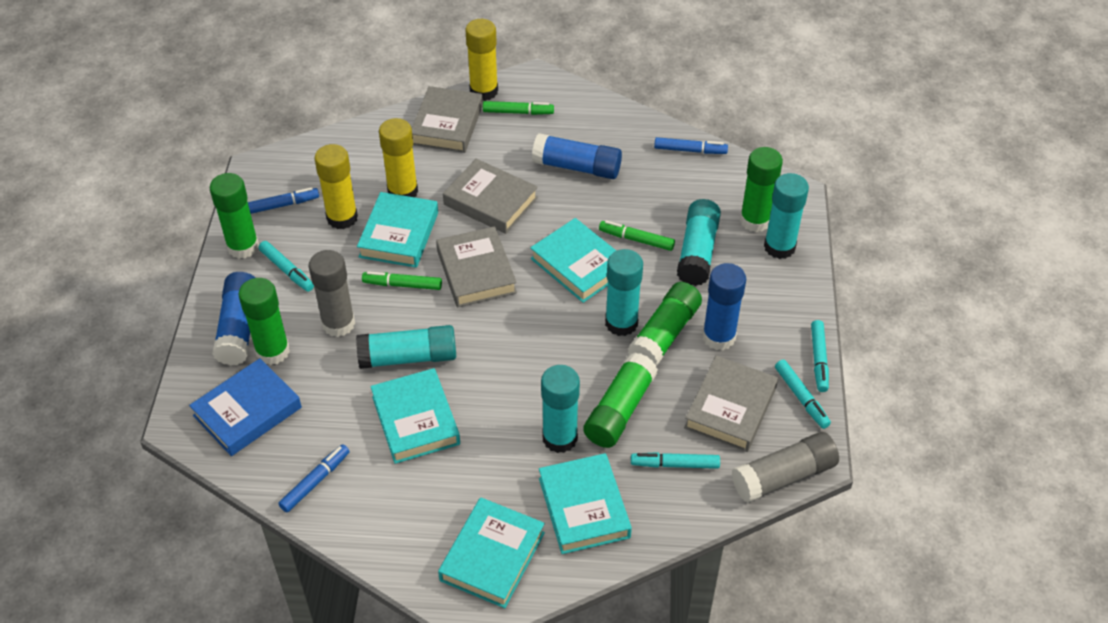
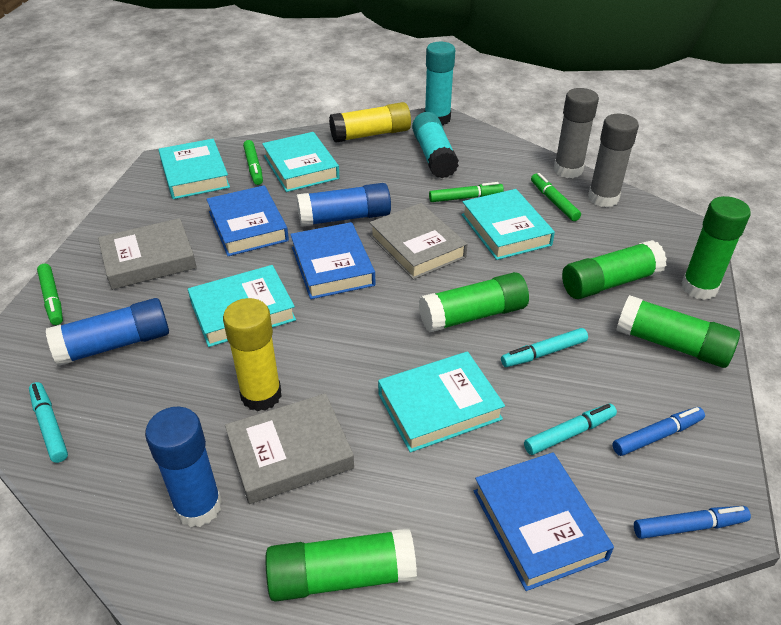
blue book: 1 -> 3
blue marker: 3 -> 2
green marker: 3 -> 4
grey book: 4 -> 3
turquoise glue stick: 5 -> 2
turquoise marker: 4 -> 3
yellow glue stick: 3 -> 2

